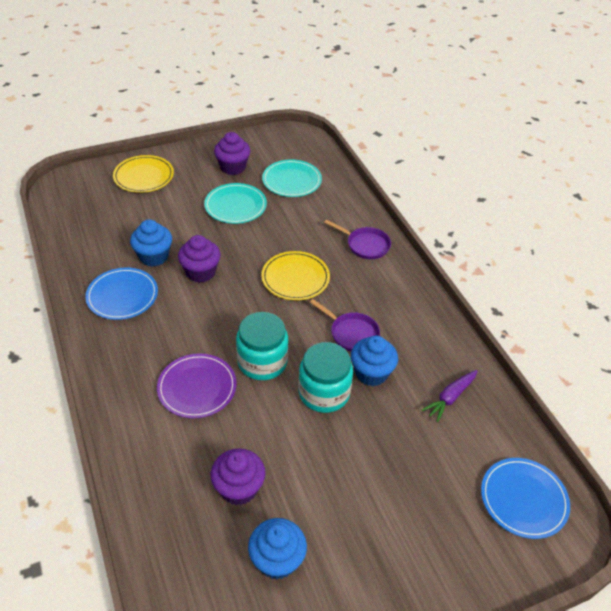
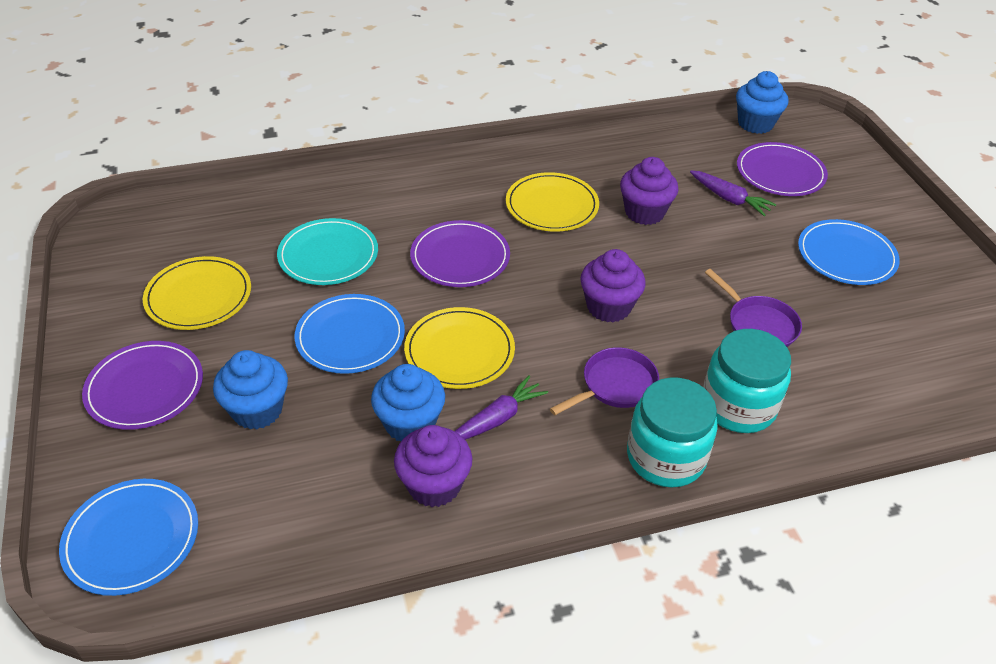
blue plate: 2 -> 3
purple carrot: 1 -> 2
purple plate: 1 -> 3
turquoise plate: 2 -> 1
yellow plate: 2 -> 3

